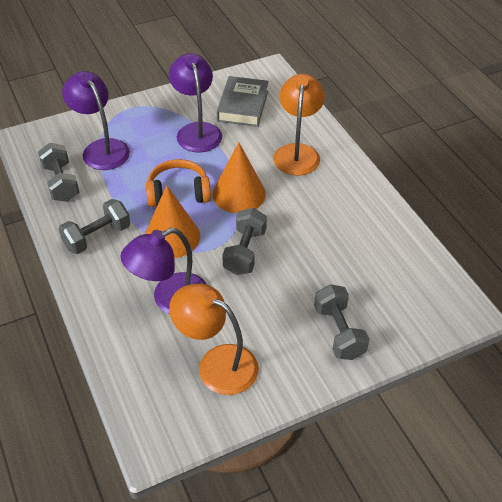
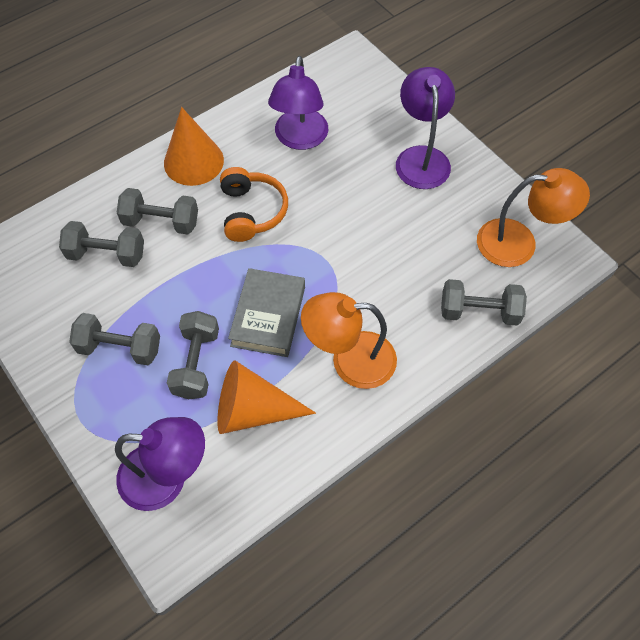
grey dumbbell: 4 -> 5

